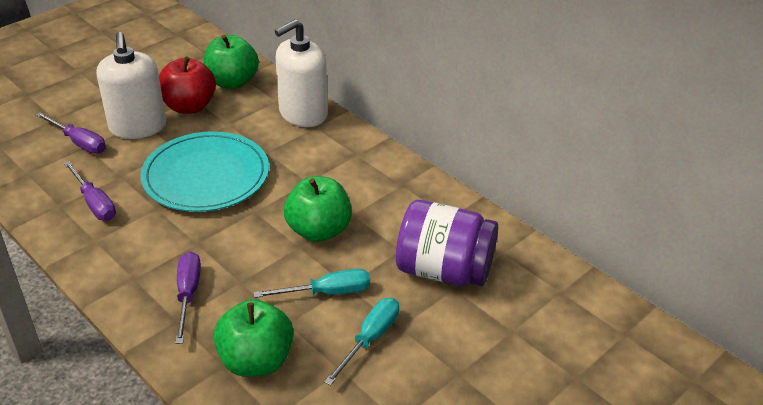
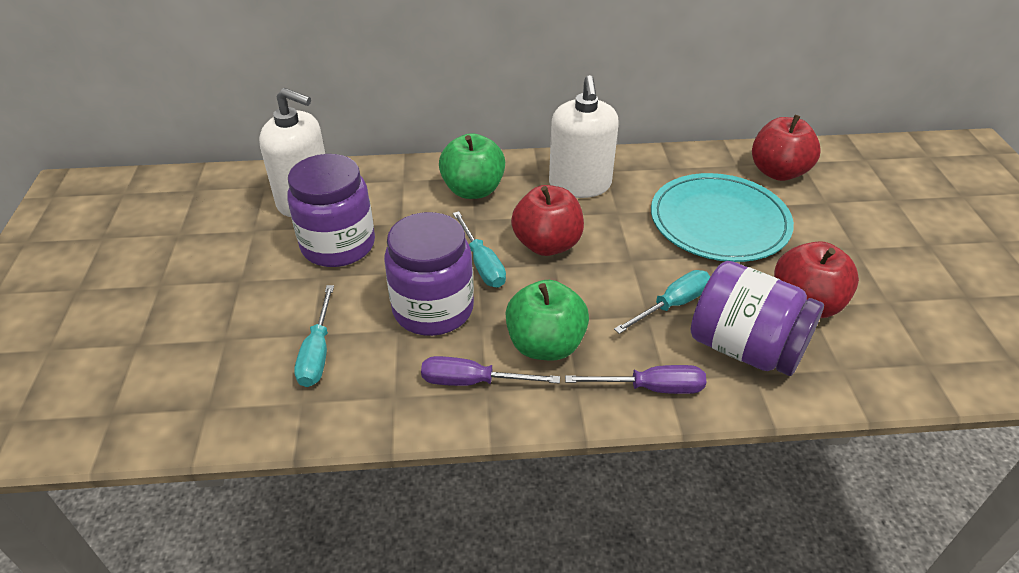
green apple: 3 -> 2
purple jar: 1 -> 3
purple screwdriver: 3 -> 2
red apple: 1 -> 3
turquoise screwdriver: 2 -> 3

